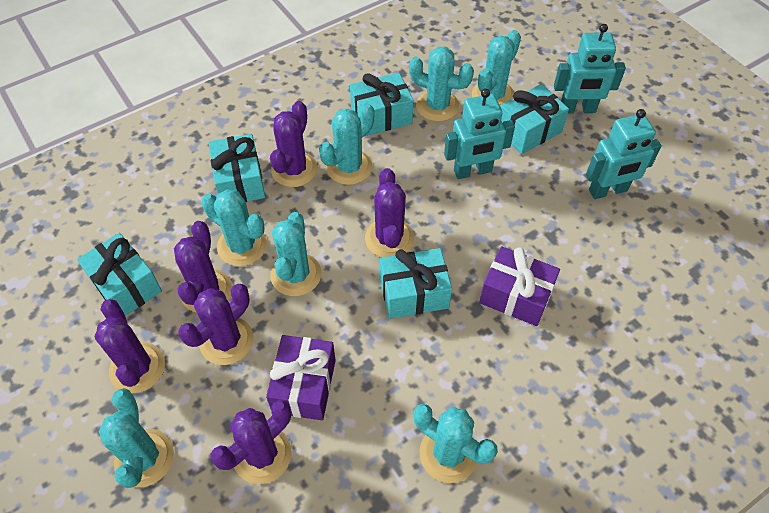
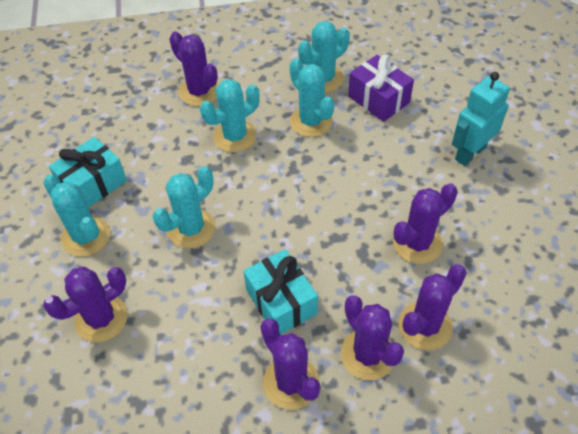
purple gift: 2 -> 1
turquoise cactus: 7 -> 5
turquoise gift: 5 -> 2
turquoise robot: 3 -> 1

